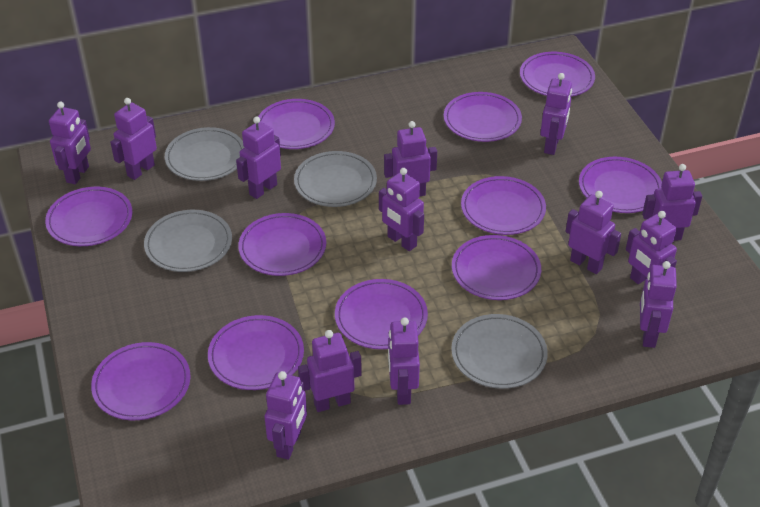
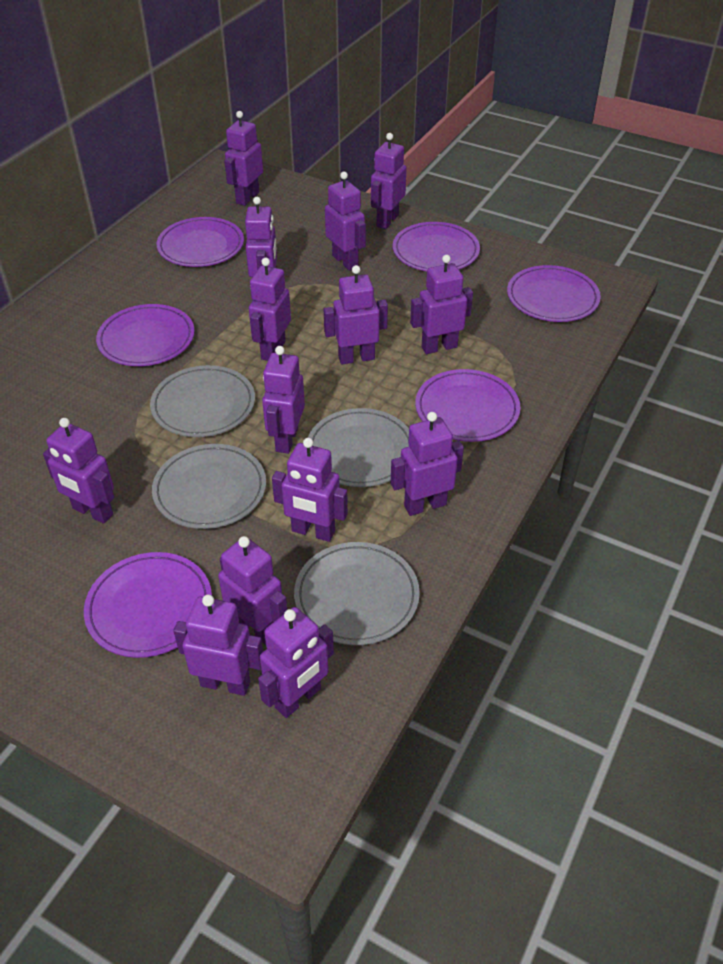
purple plate: 11 -> 6
purple robot: 13 -> 14

